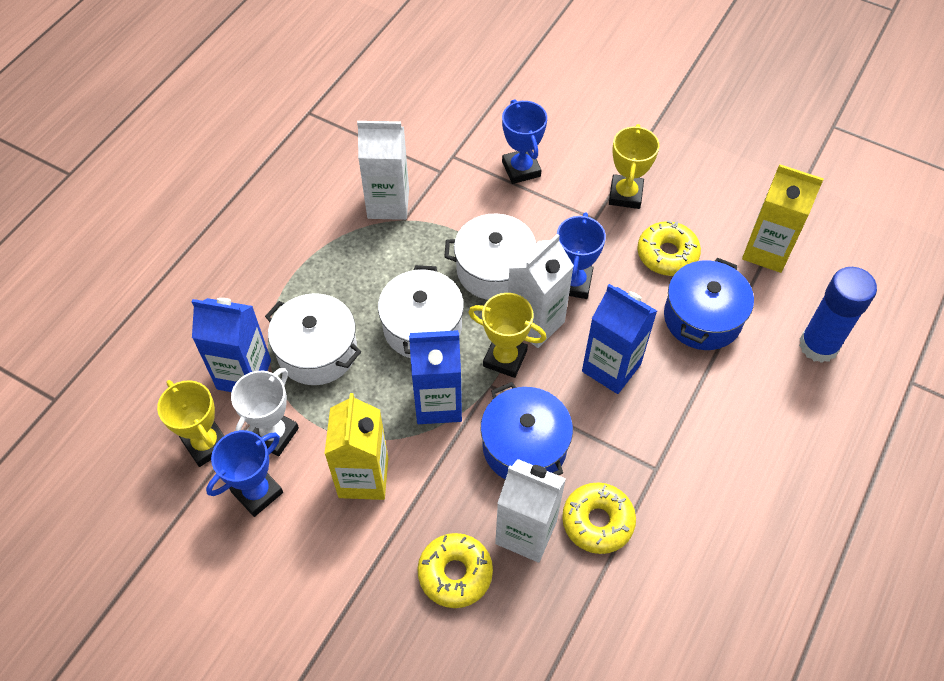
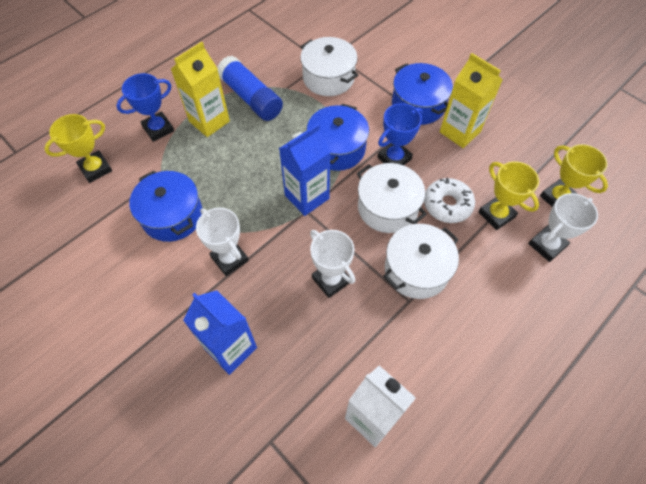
blue carton: 3 -> 2
blue pot: 2 -> 3
blue trophy: 3 -> 2
white carton: 3 -> 1
white donut: 0 -> 1
white trophy: 1 -> 3
yellow donut: 3 -> 0

